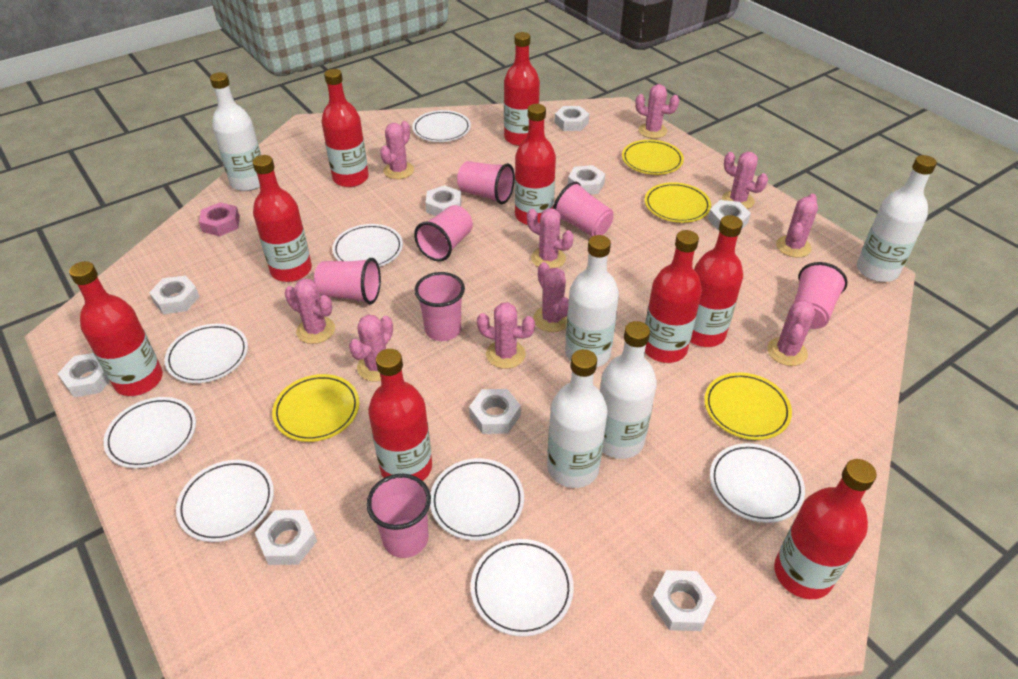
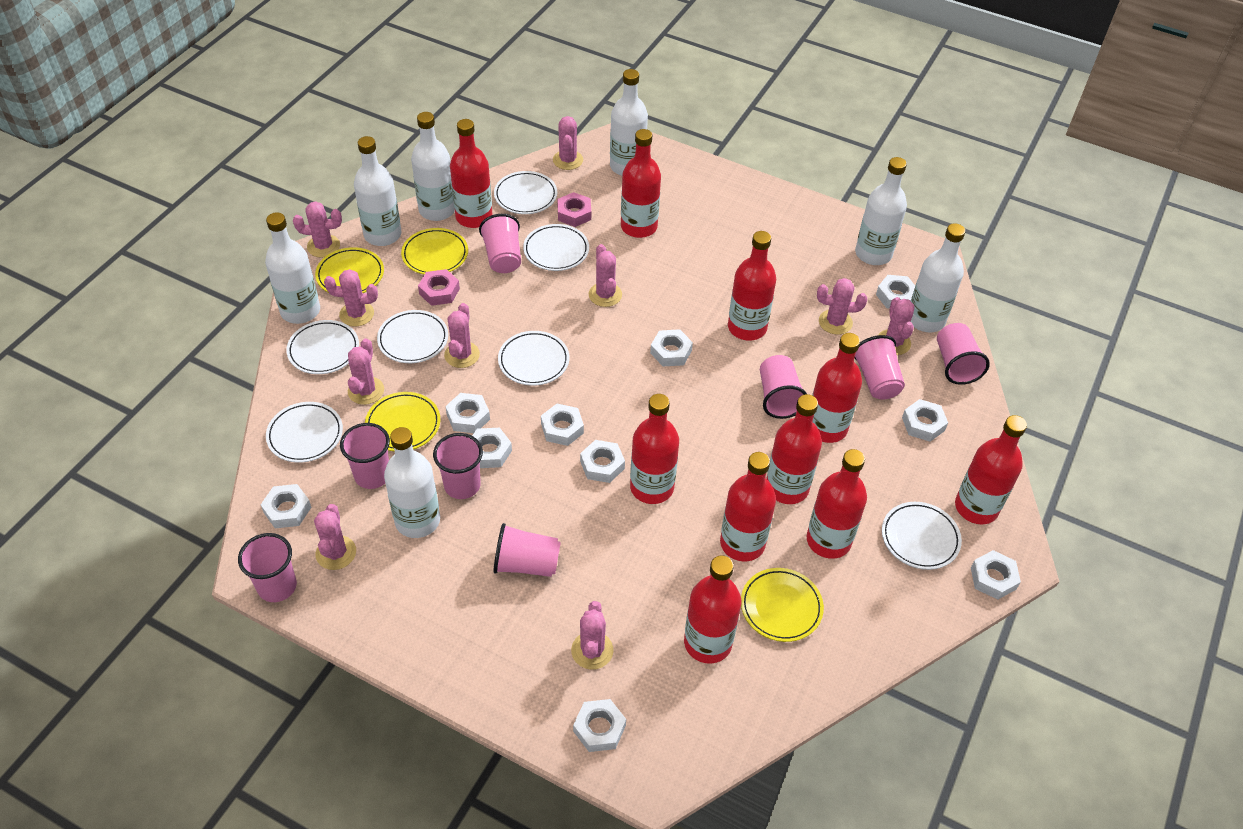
pink cup: 7 -> 8
pink nut: 1 -> 2
red bottle: 9 -> 10
white bottle: 5 -> 7
white nut: 9 -> 10
white plate: 8 -> 7

